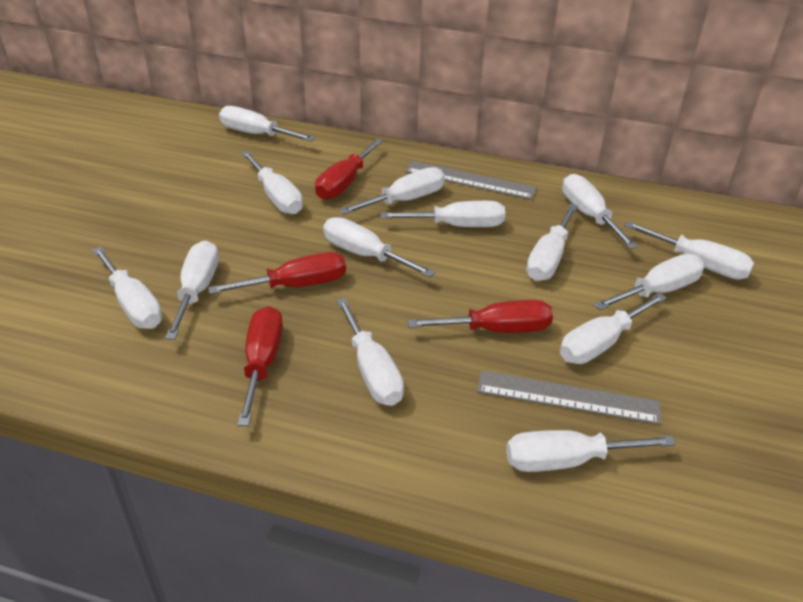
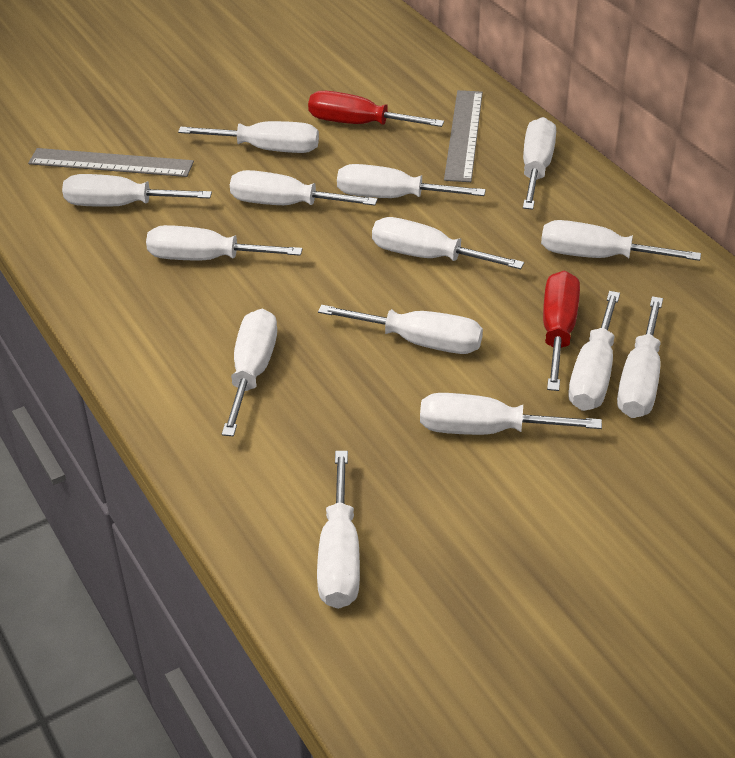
red screwdriver: 4 -> 2

